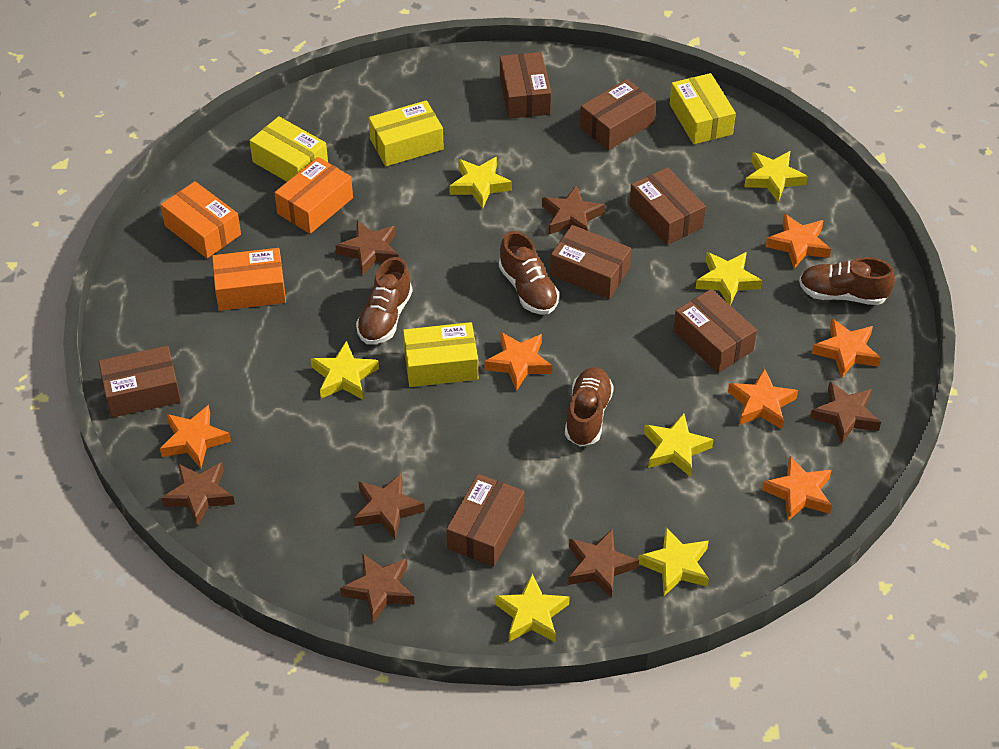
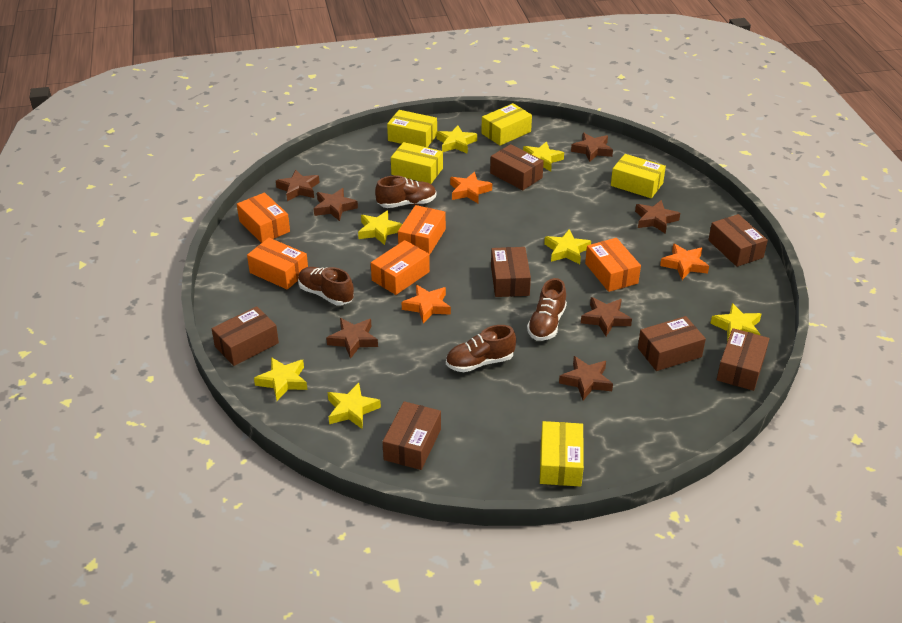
orange box: 3 -> 5
orange star: 6 -> 3
yellow box: 4 -> 5

